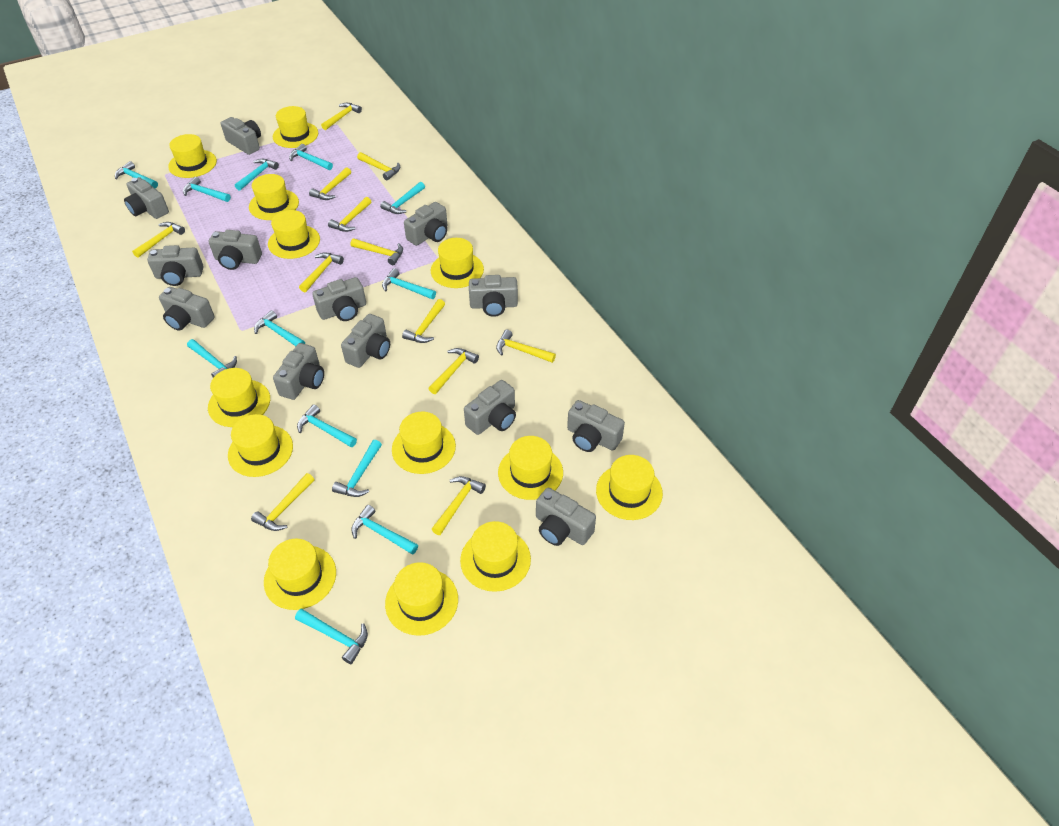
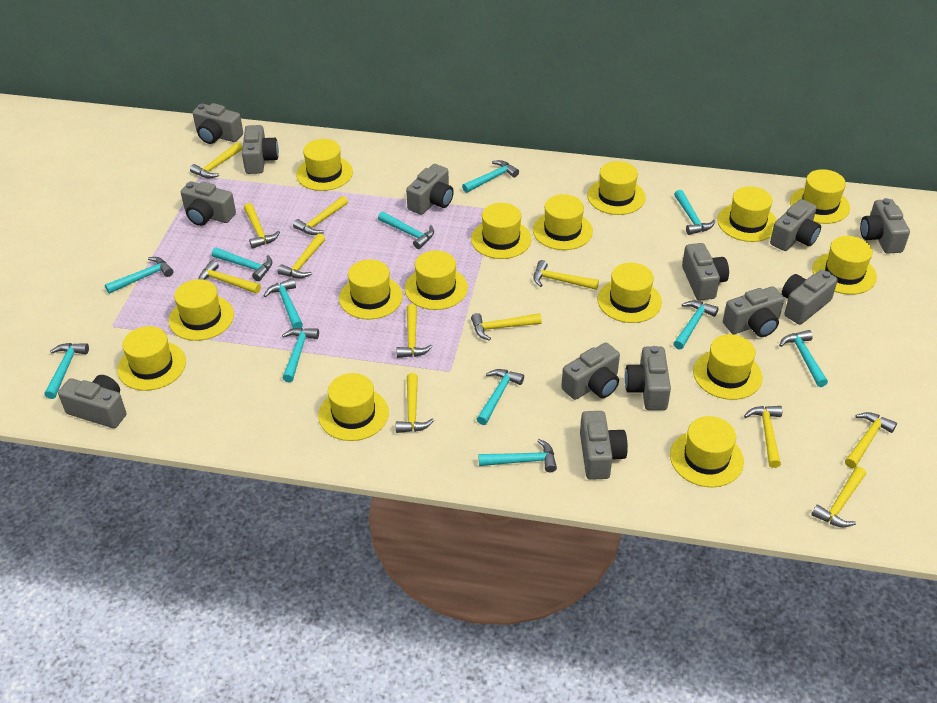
yellow hat: 13 -> 15

